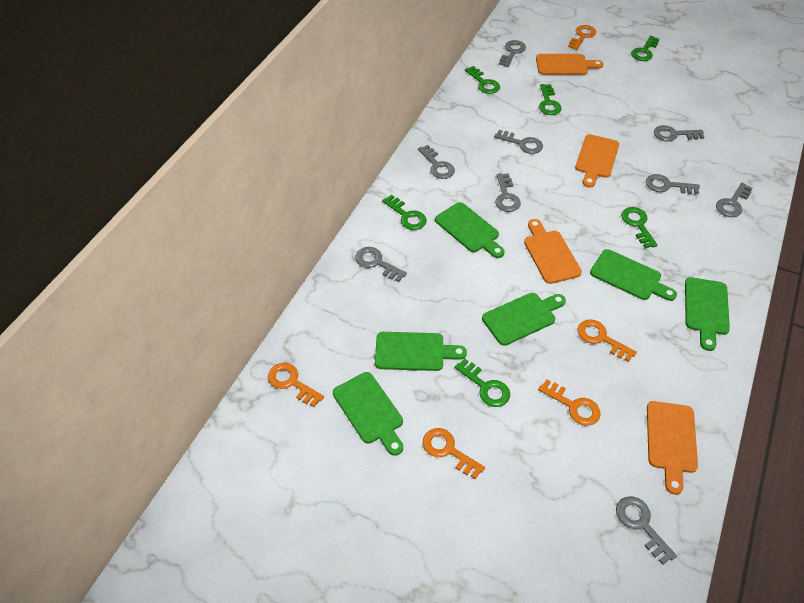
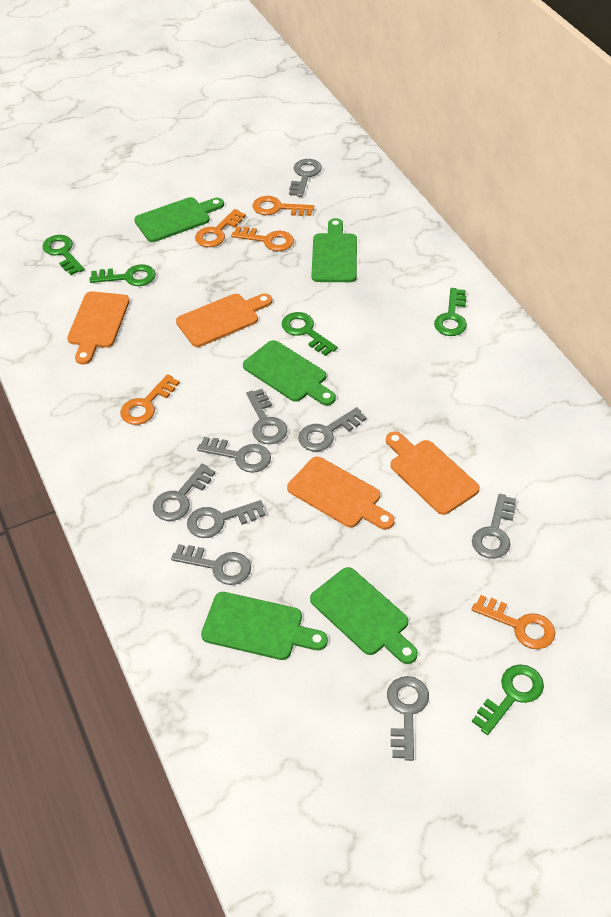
green cutting board: 6 -> 5
green key: 6 -> 5

